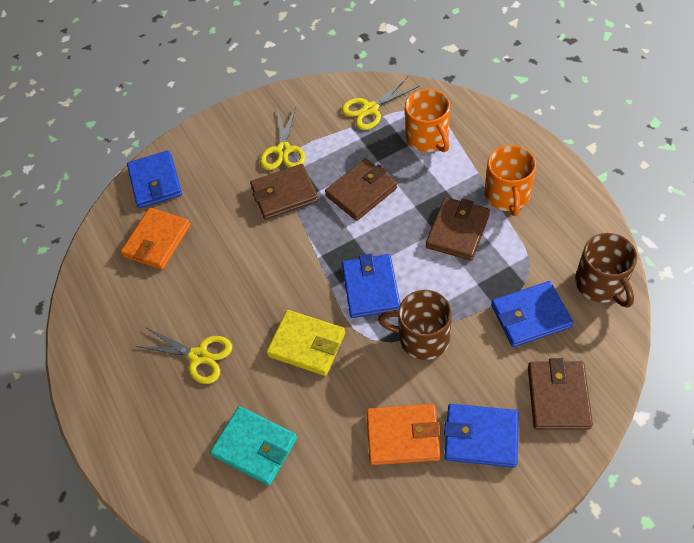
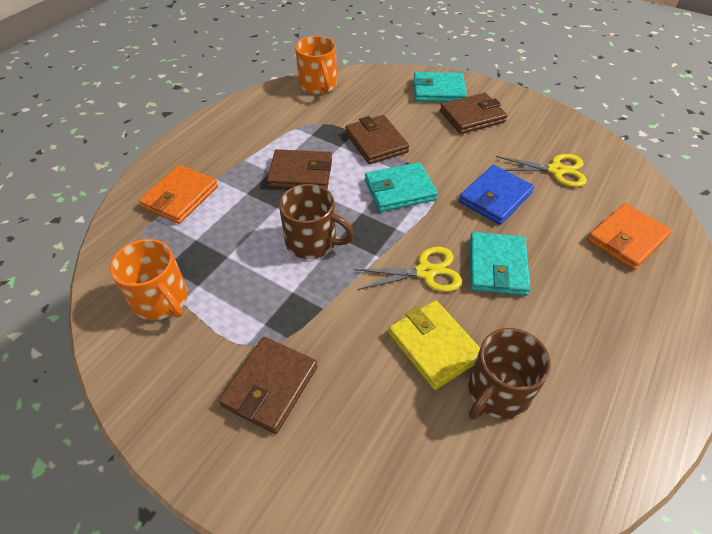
blue wallet: 4 -> 1
turquoise wallet: 1 -> 3
yellow scissors: 3 -> 2

